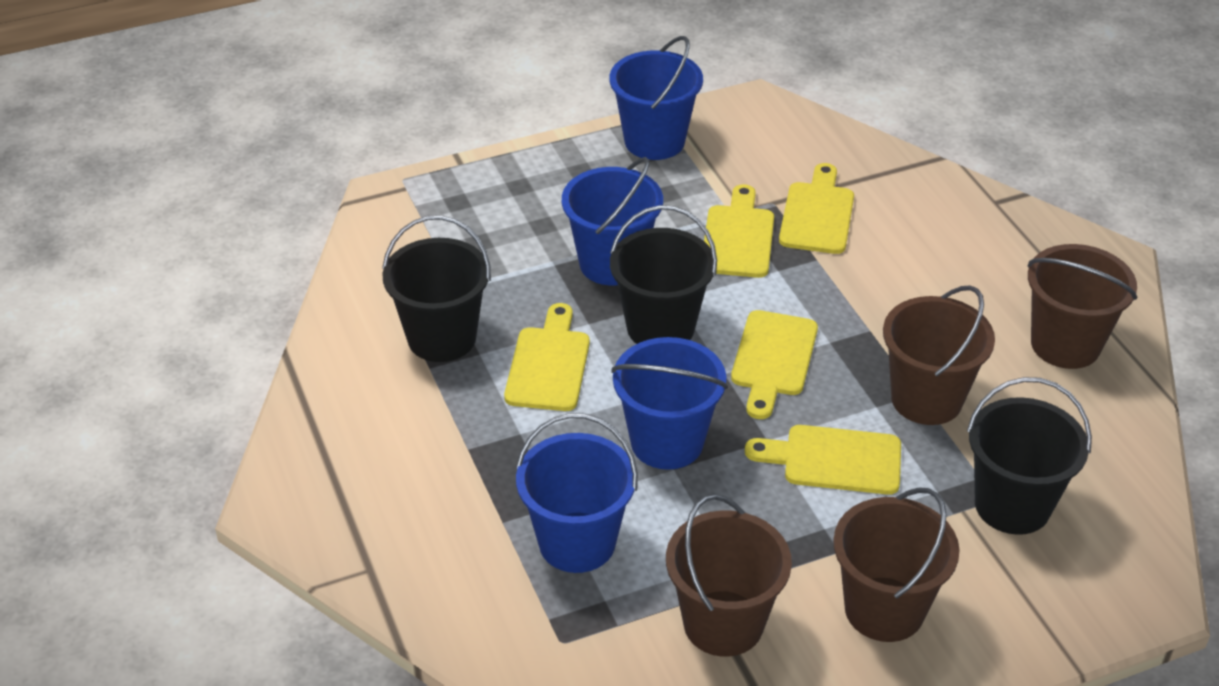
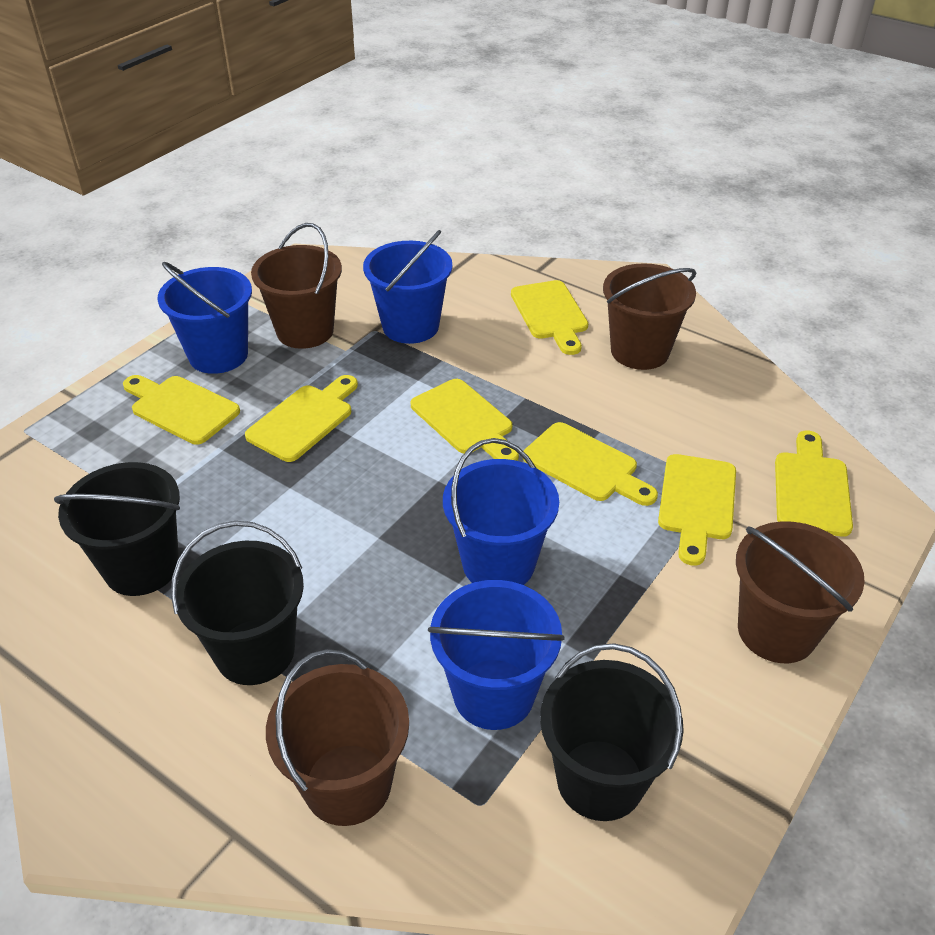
yellow cutting board: 5 -> 7

